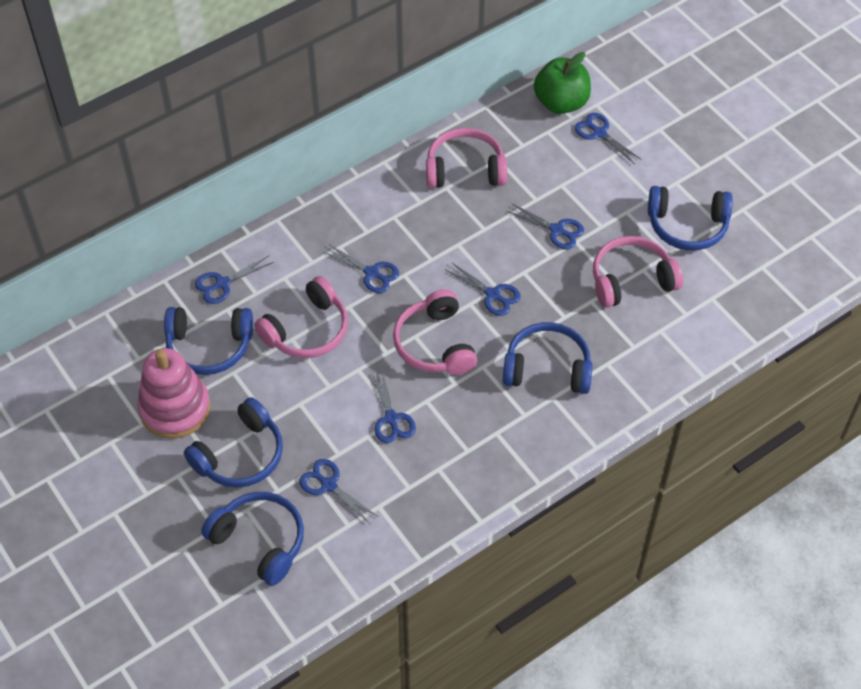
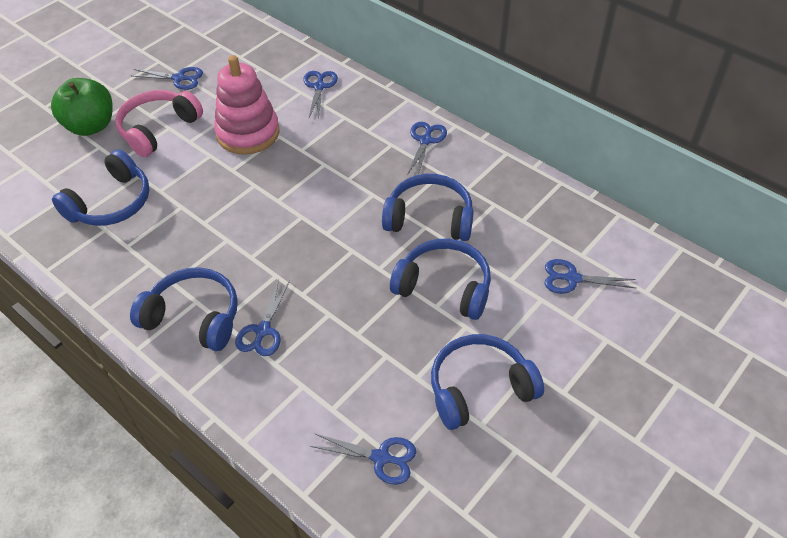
blue scissors: 7 -> 6
pink headphones: 4 -> 1

